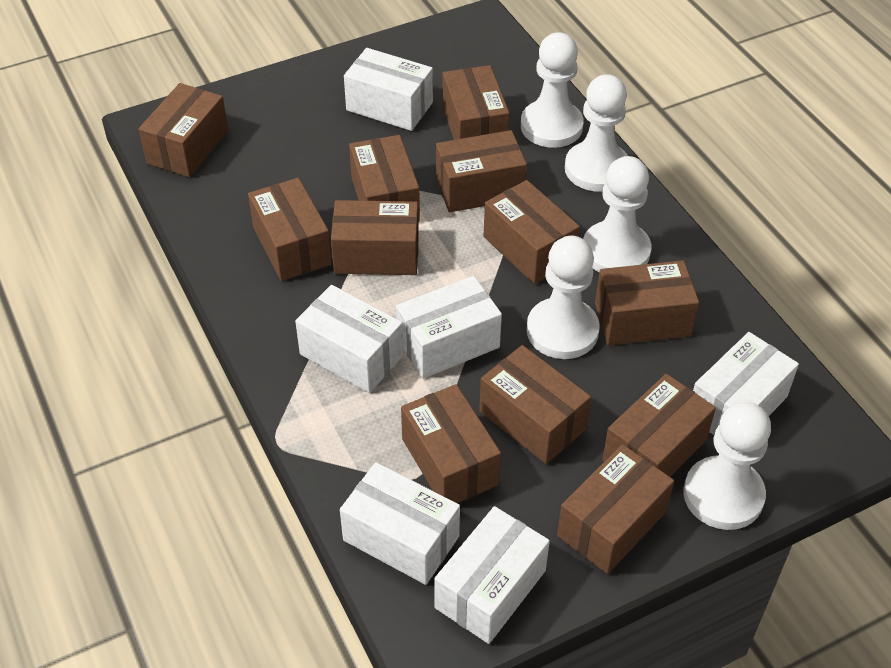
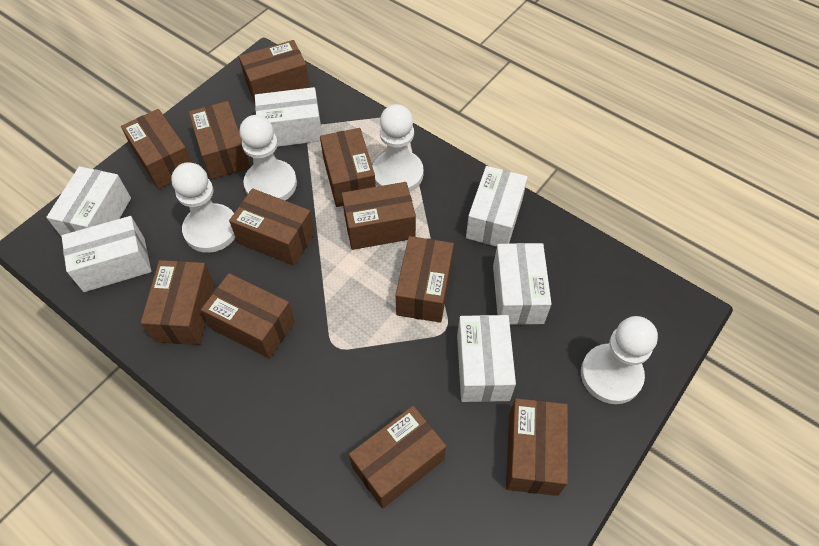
brown box: 12 -> 11
white pawn: 5 -> 4

